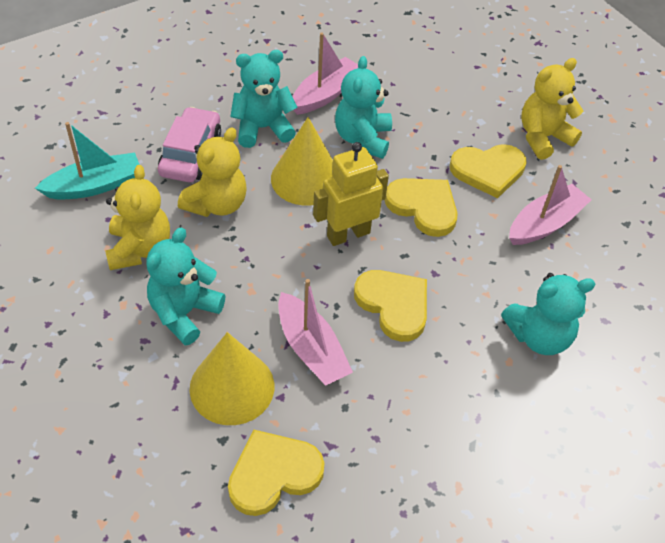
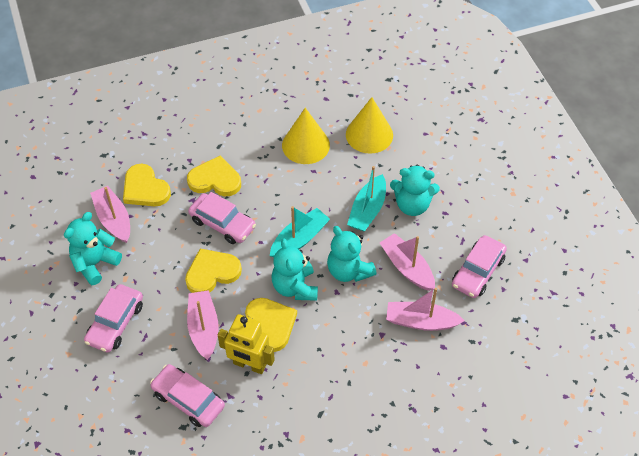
pink boat: 3 -> 4
pink car: 1 -> 4
turquoise boat: 1 -> 2
yellow teddy bear: 3 -> 0

